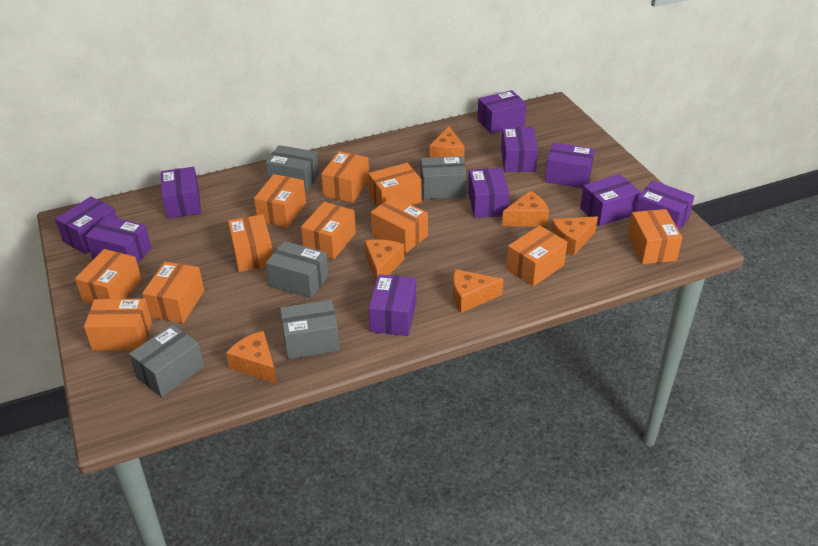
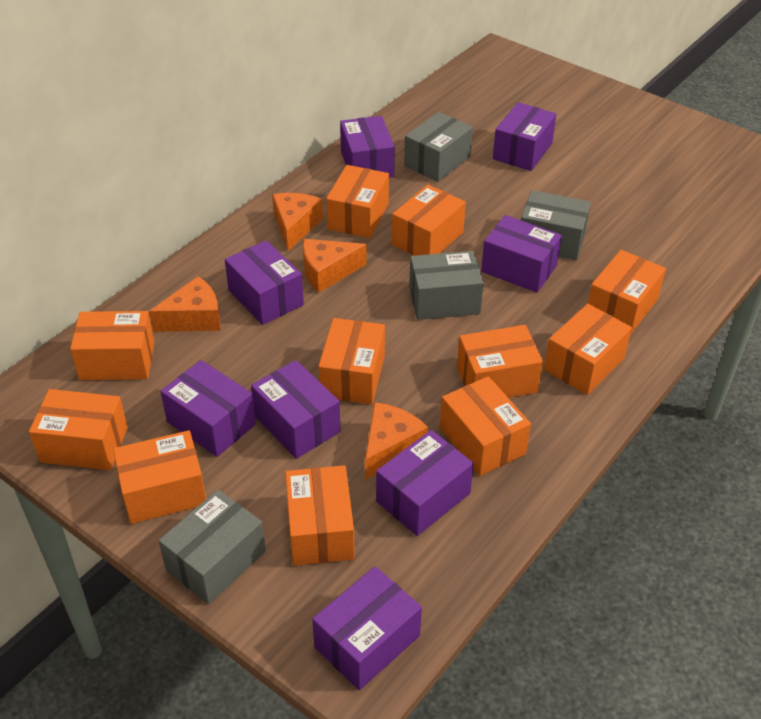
grey box: 5 -> 4
orange cheese: 6 -> 4
purple box: 10 -> 8

